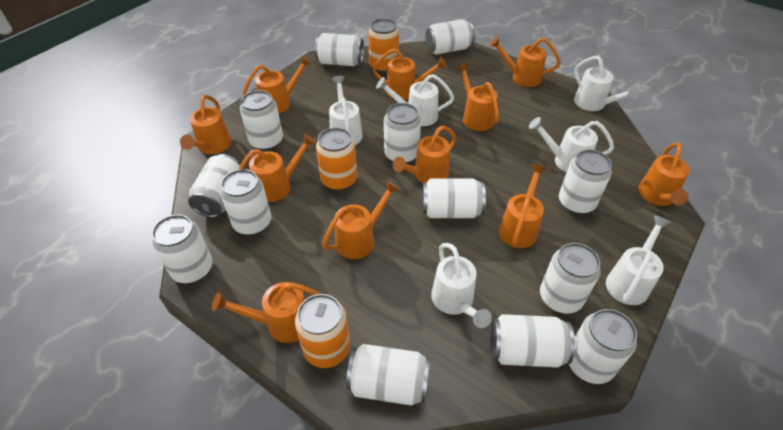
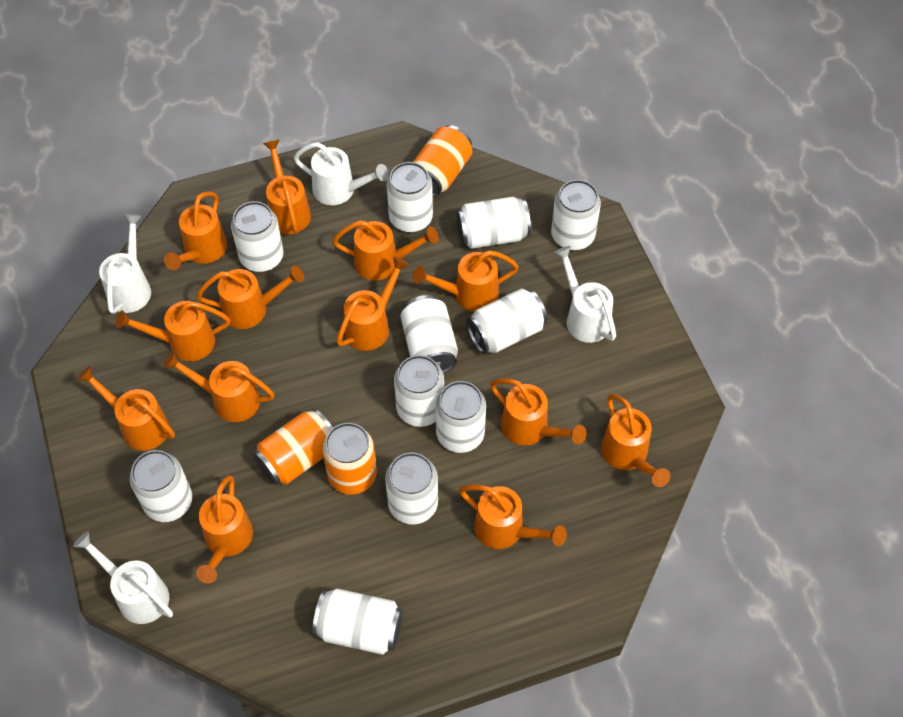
orange watering can: 11 -> 13
white can: 13 -> 11
white watering can: 6 -> 4

